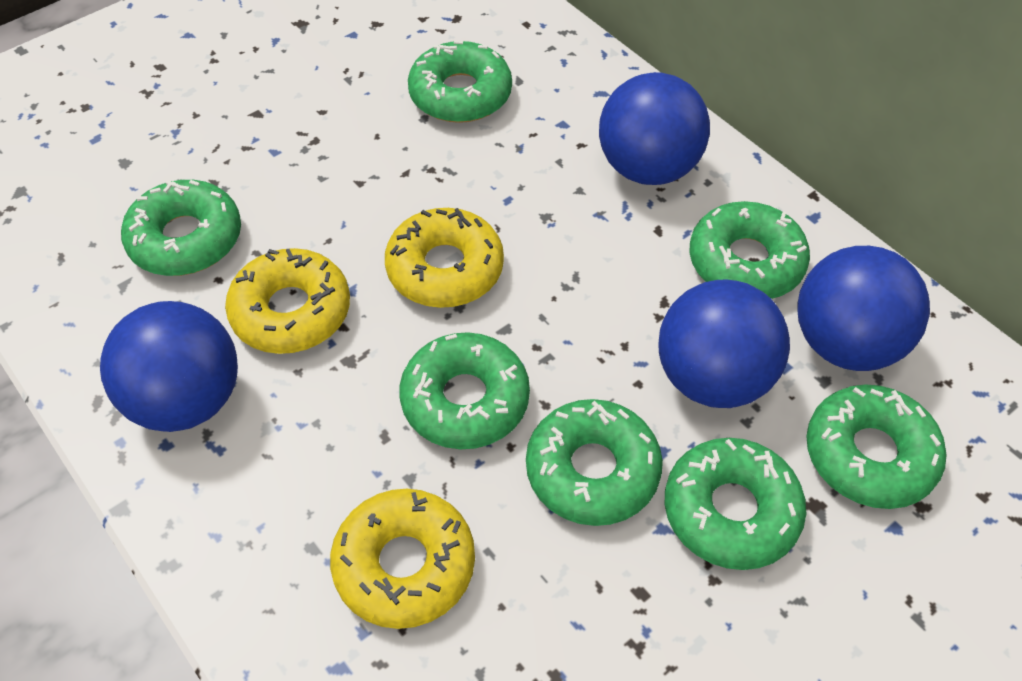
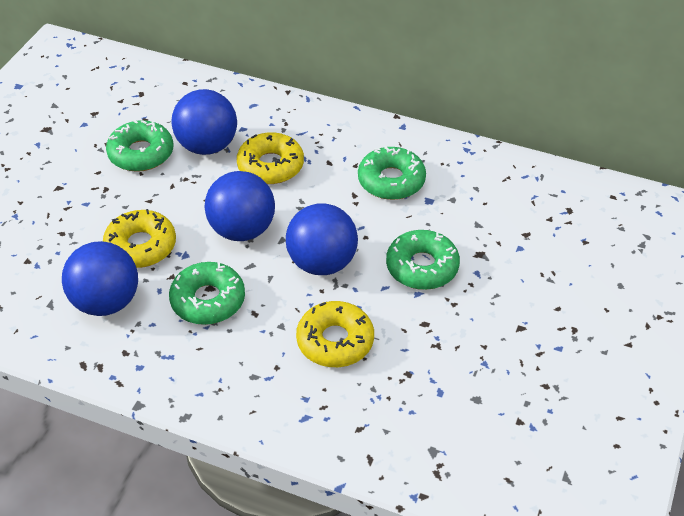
green donut: 7 -> 4

